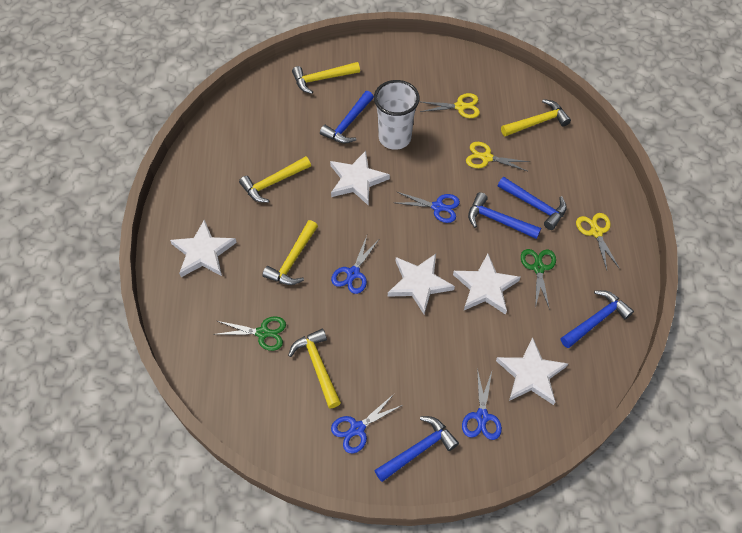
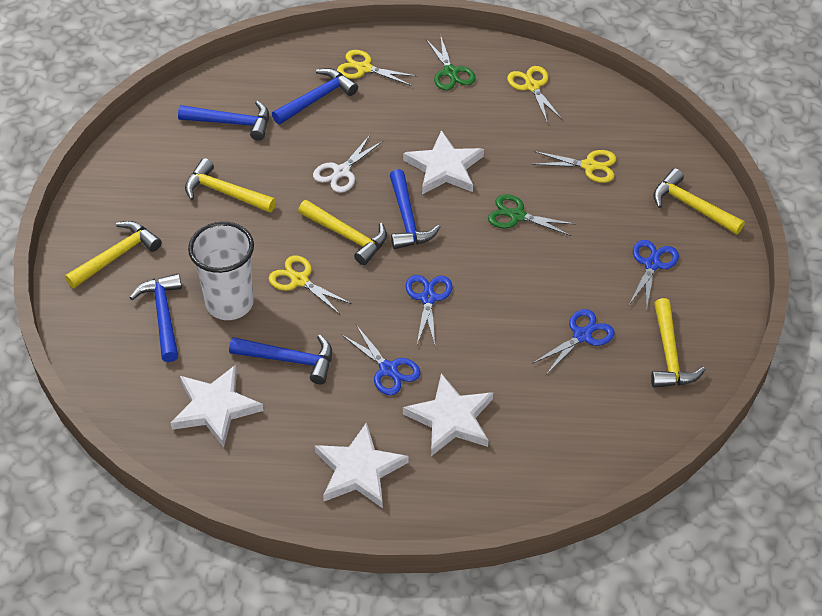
white scissors: 0 -> 1
white star: 5 -> 4
yellow scissors: 3 -> 4

